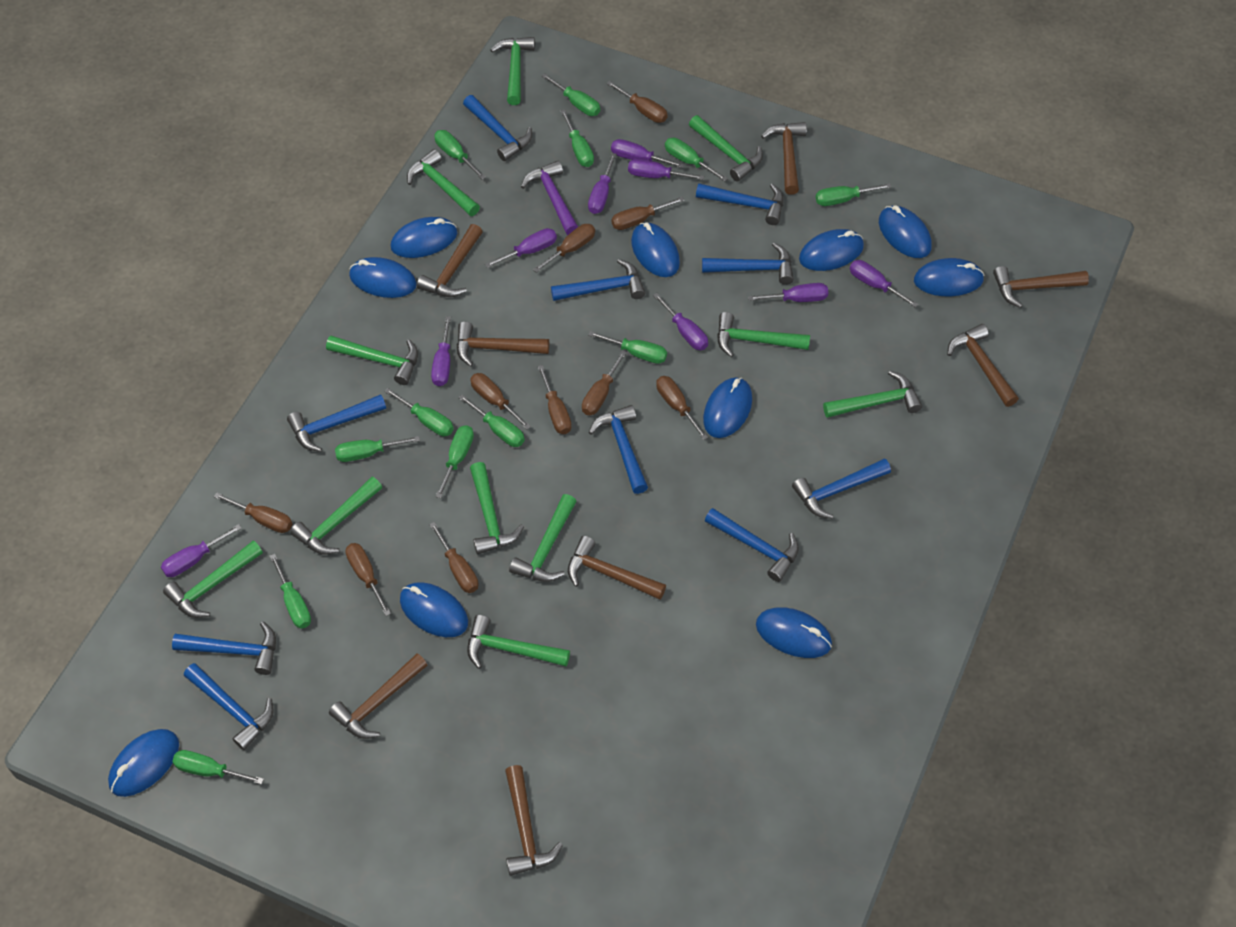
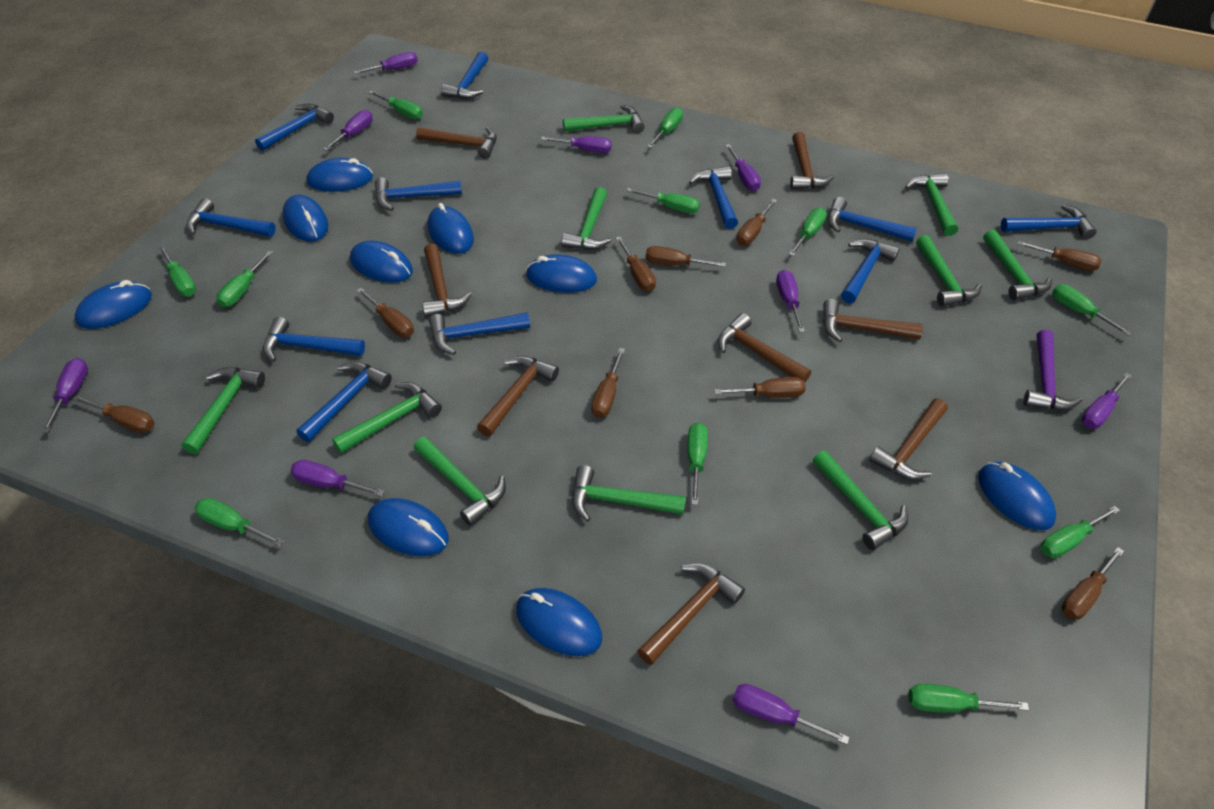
blue hammer: 10 -> 11
blue mouse: 10 -> 9
brown screwdriver: 10 -> 9
green hammer: 11 -> 10
green screwdriver: 12 -> 11

